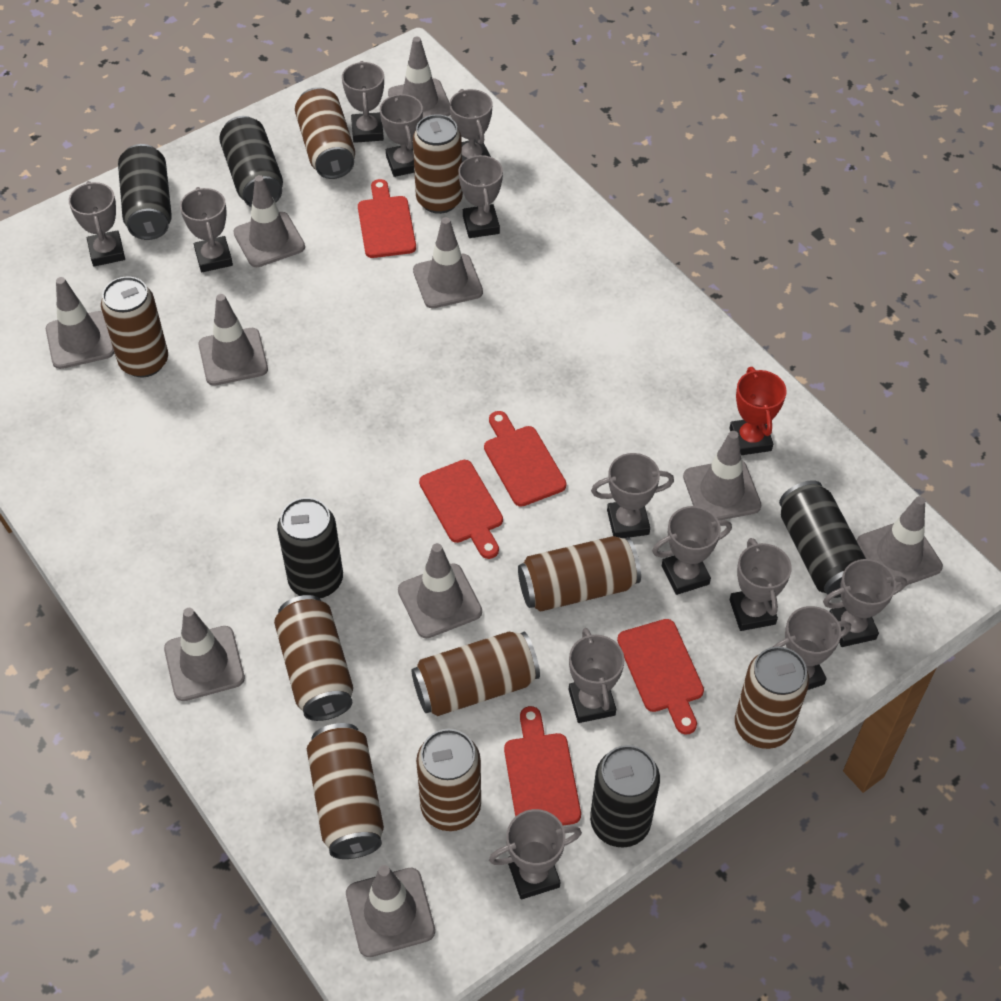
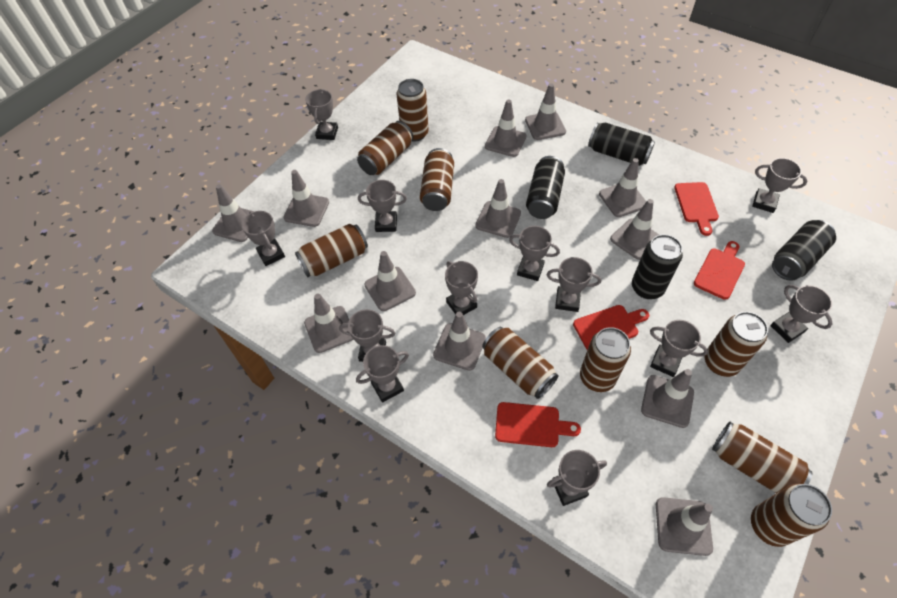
black can: 5 -> 4
grey traffic cone: 10 -> 12
grey trophy: 13 -> 12
red cutting board: 5 -> 4
red trophy: 1 -> 0

